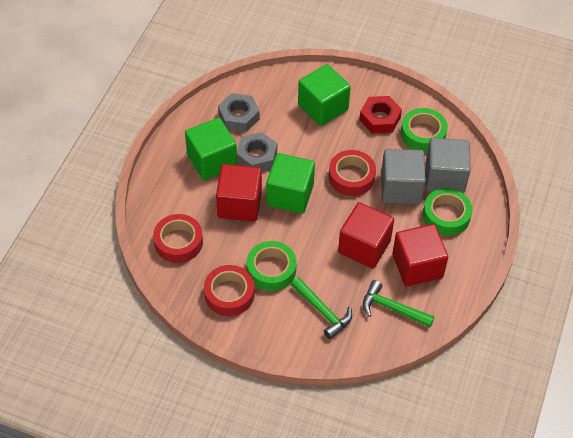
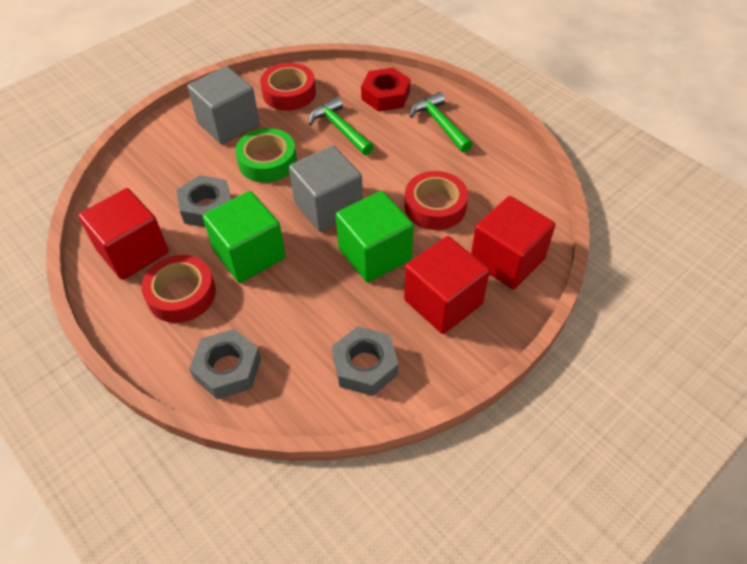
green cube: 3 -> 2
green tape: 3 -> 1
grey nut: 2 -> 3

